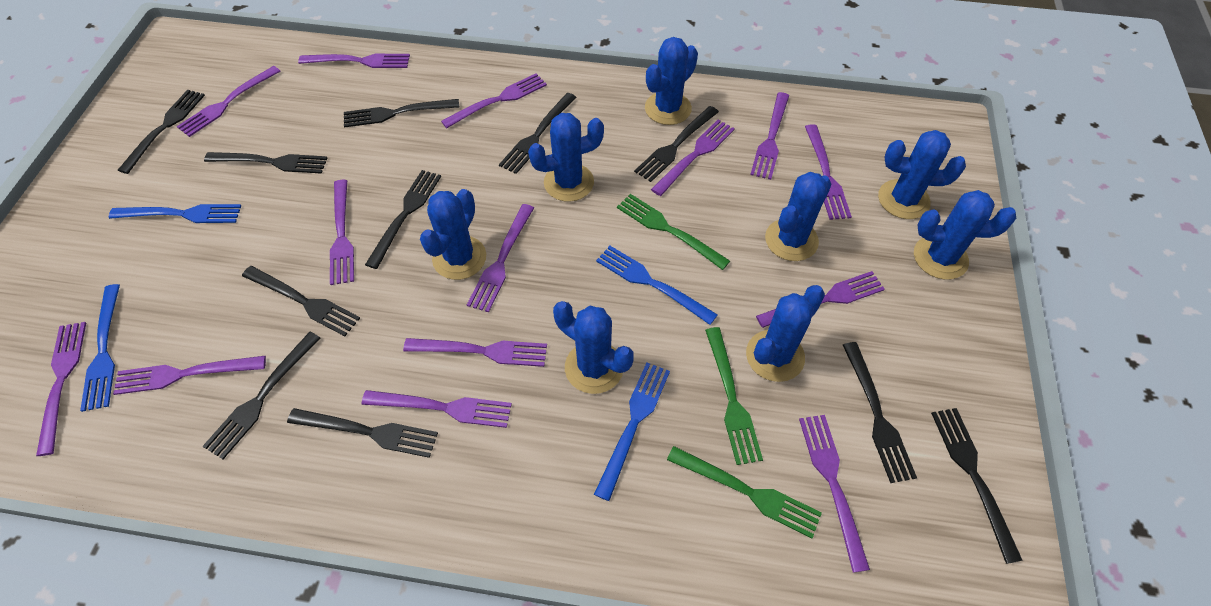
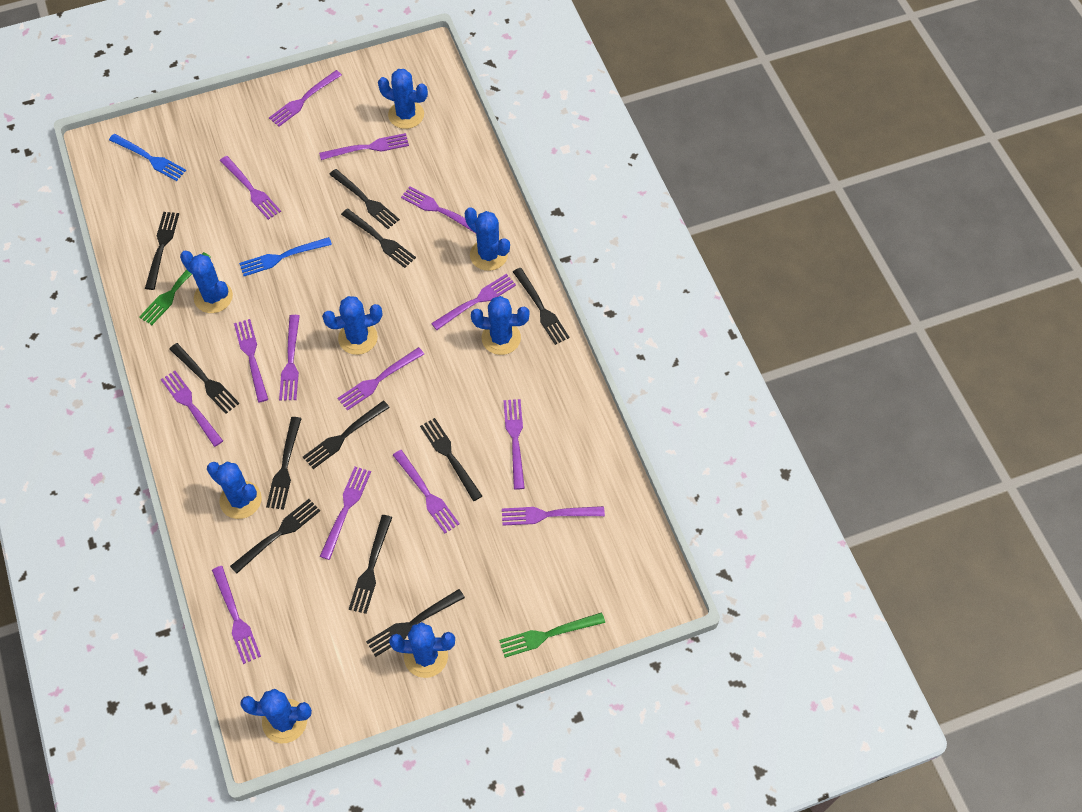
blue fork: 4 -> 2
green fork: 3 -> 2

